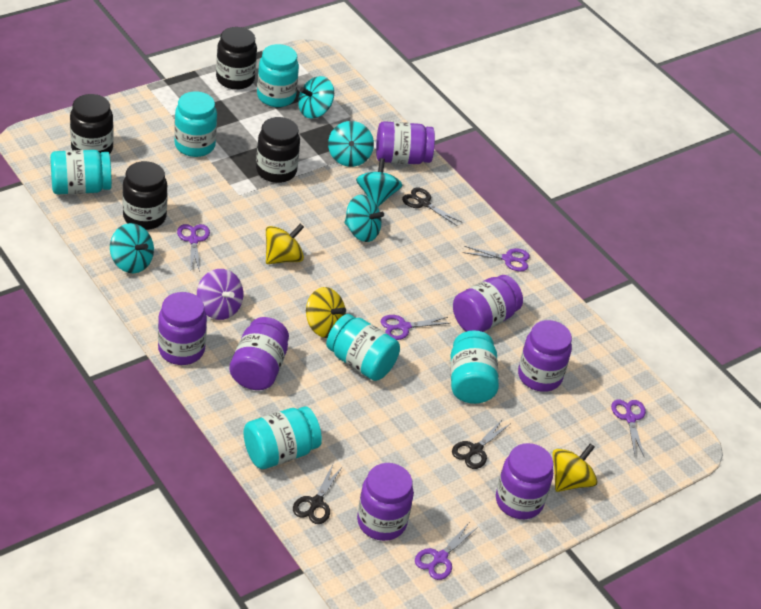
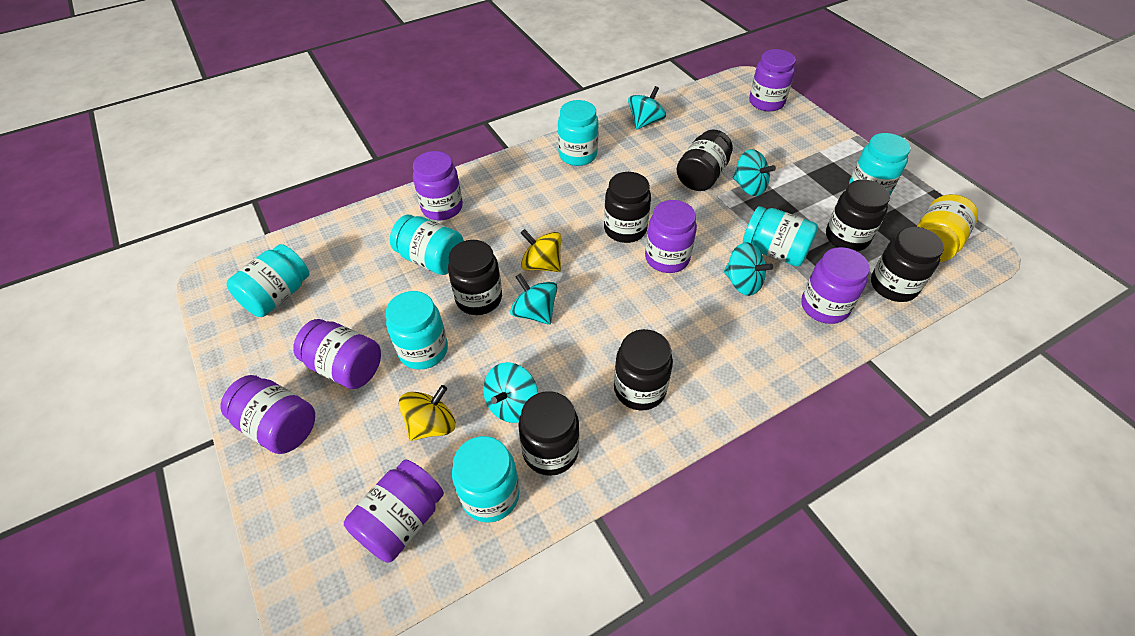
black jar: 4 -> 7
black scissors: 3 -> 0
purple scissors: 5 -> 0
purple spinning top: 1 -> 0
turquoise jar: 6 -> 7
yellow jar: 0 -> 1
yellow spinning top: 3 -> 2

